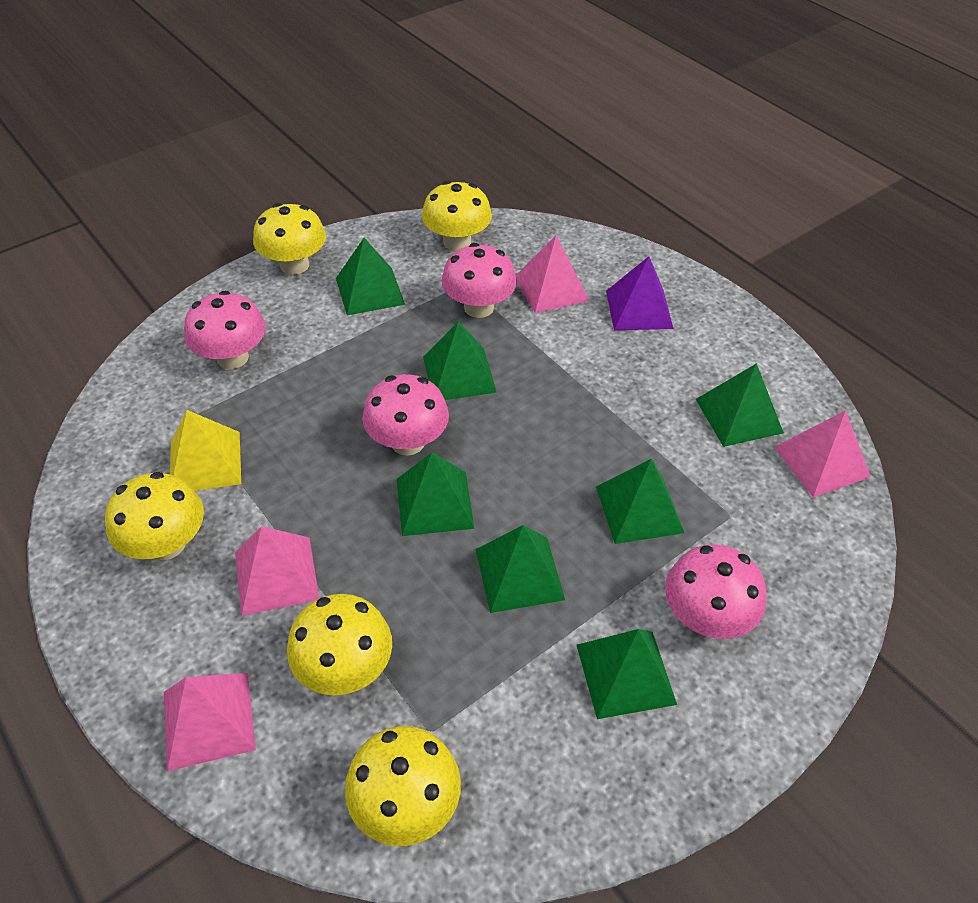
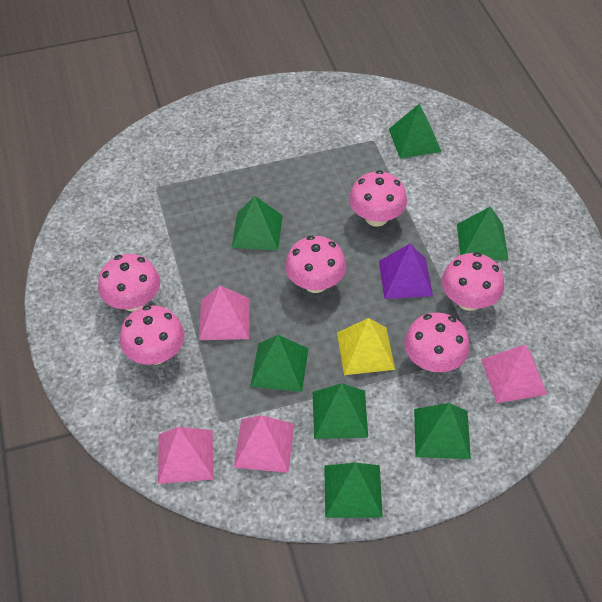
pink mushroom: 4 -> 6
yellow mushroom: 5 -> 0

